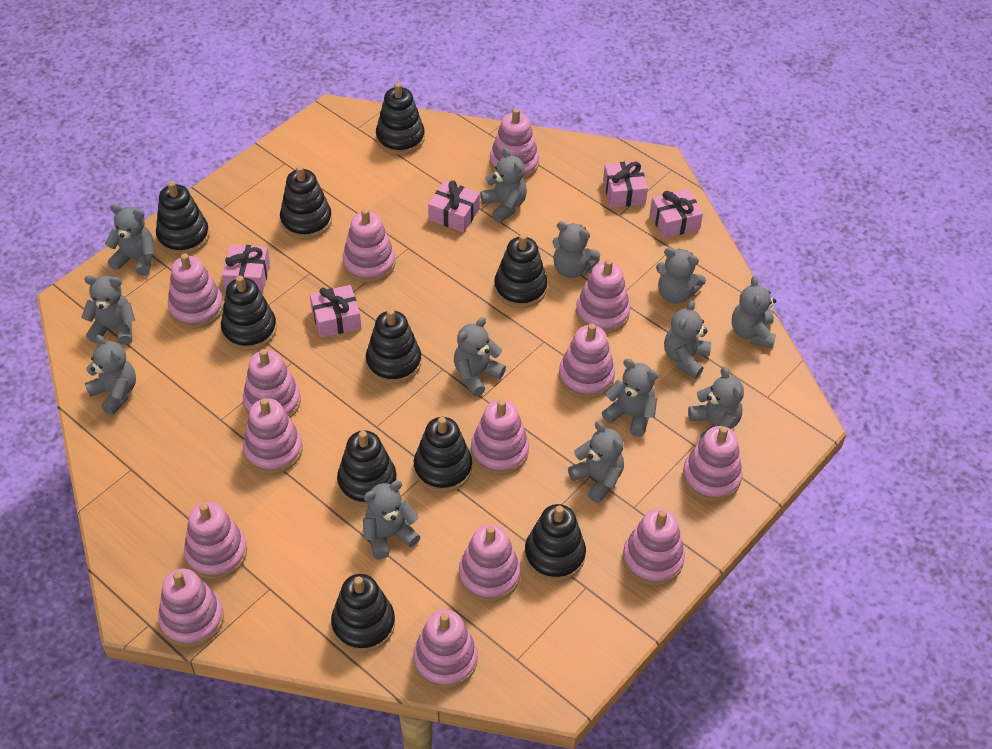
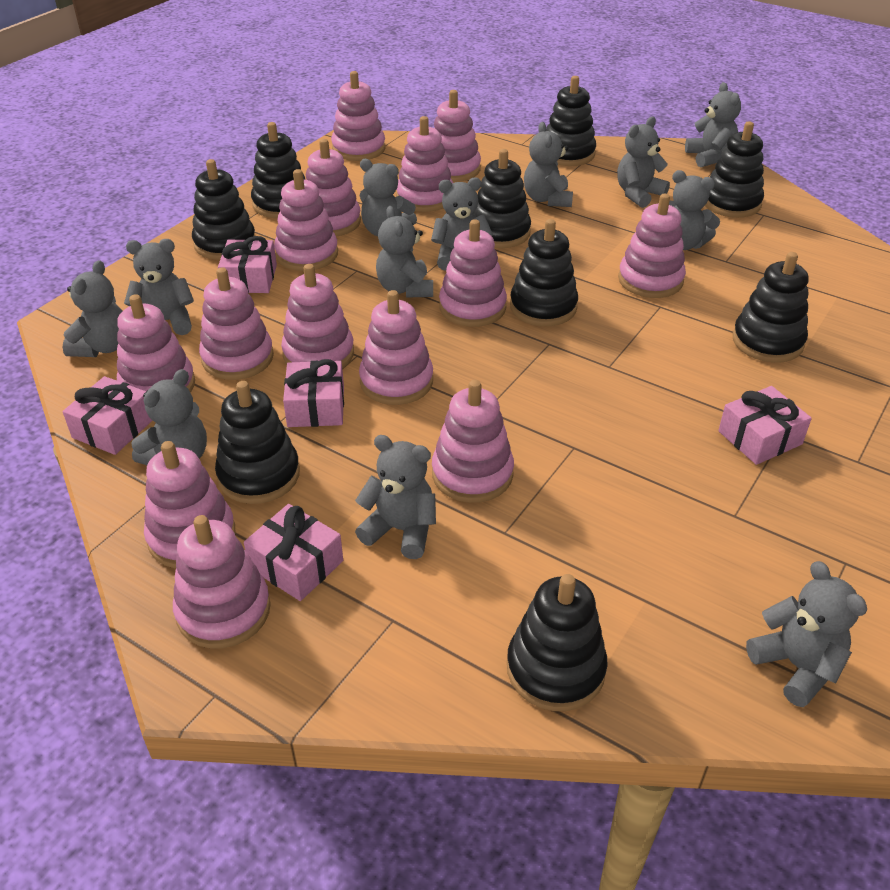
black stacking toy: 10 -> 9
grey teddy bear: 13 -> 12

